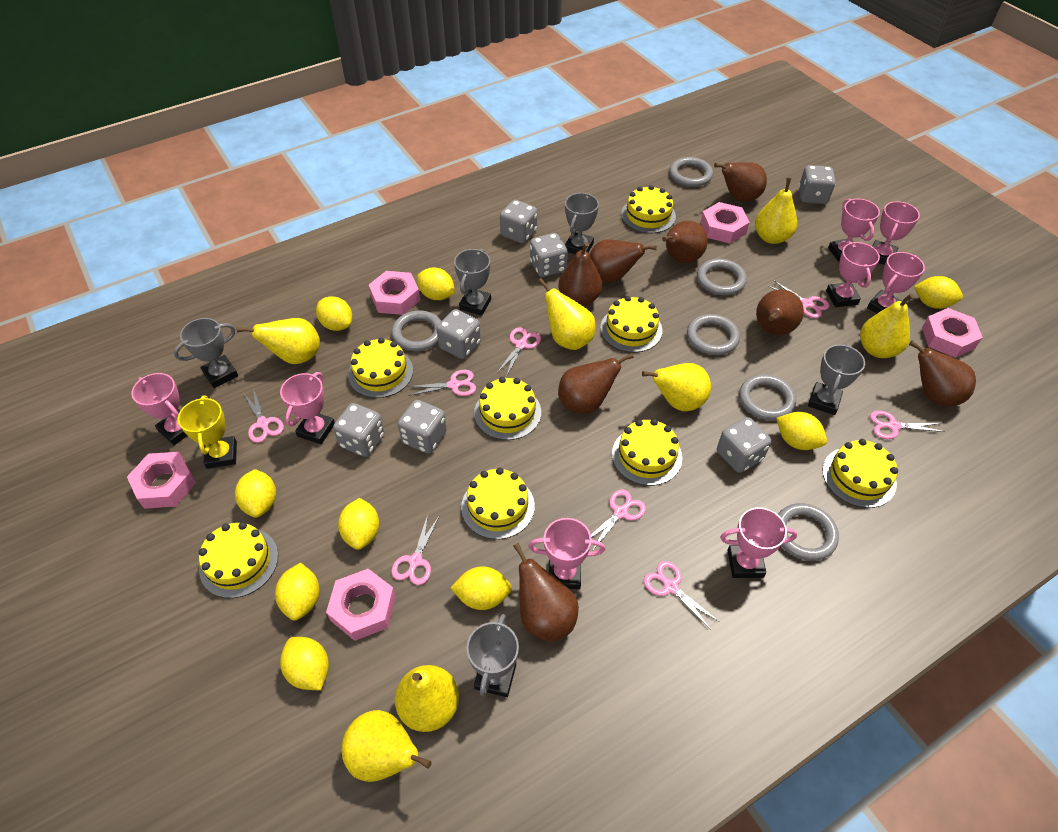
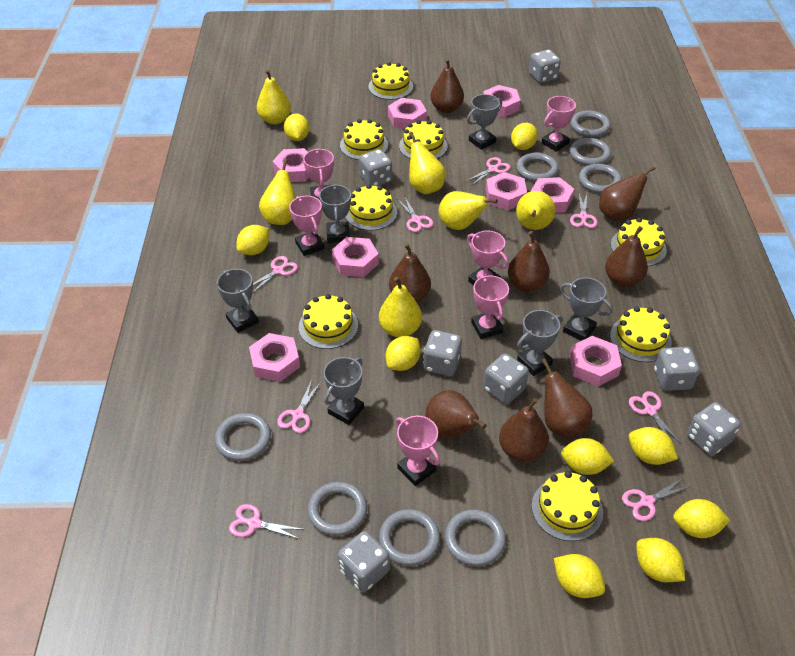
grey ring: 6 -> 8
grey trophy: 5 -> 6
pink nut: 5 -> 8
pink trophy: 8 -> 6
yellow pear: 7 -> 6
yellow trophy: 1 -> 0

